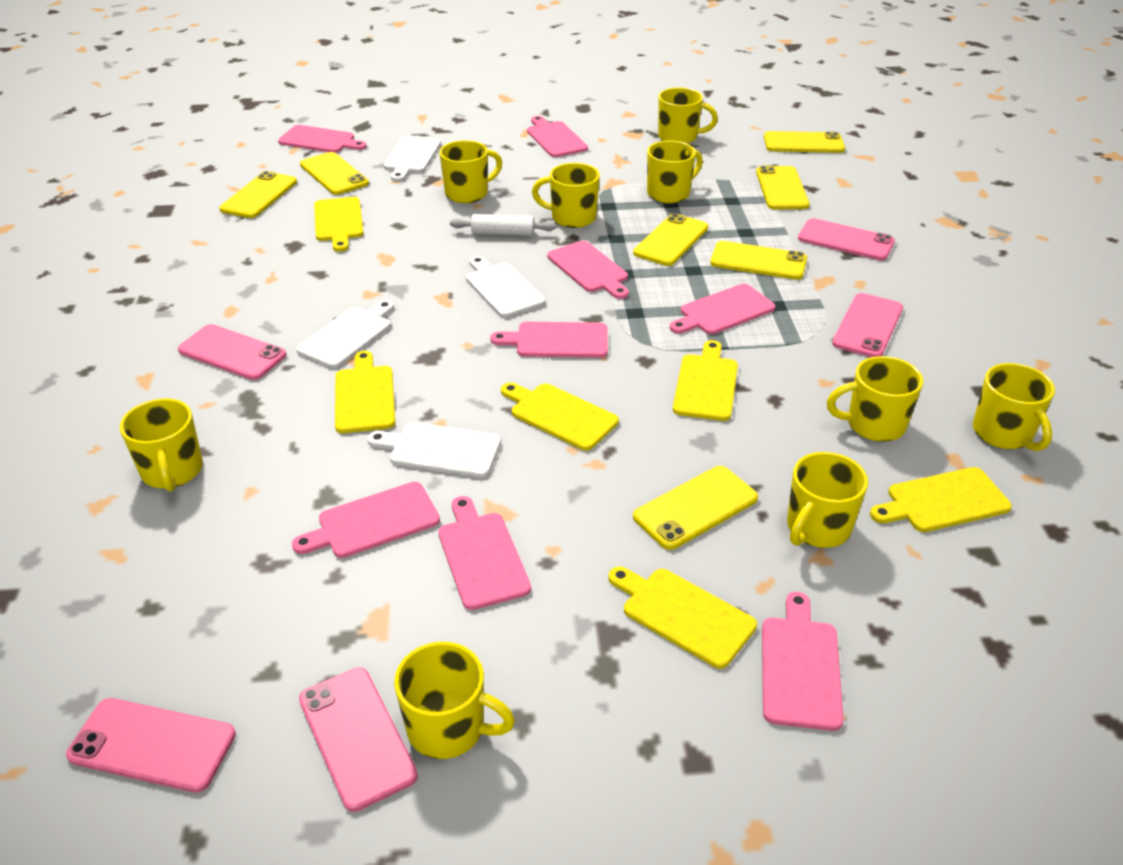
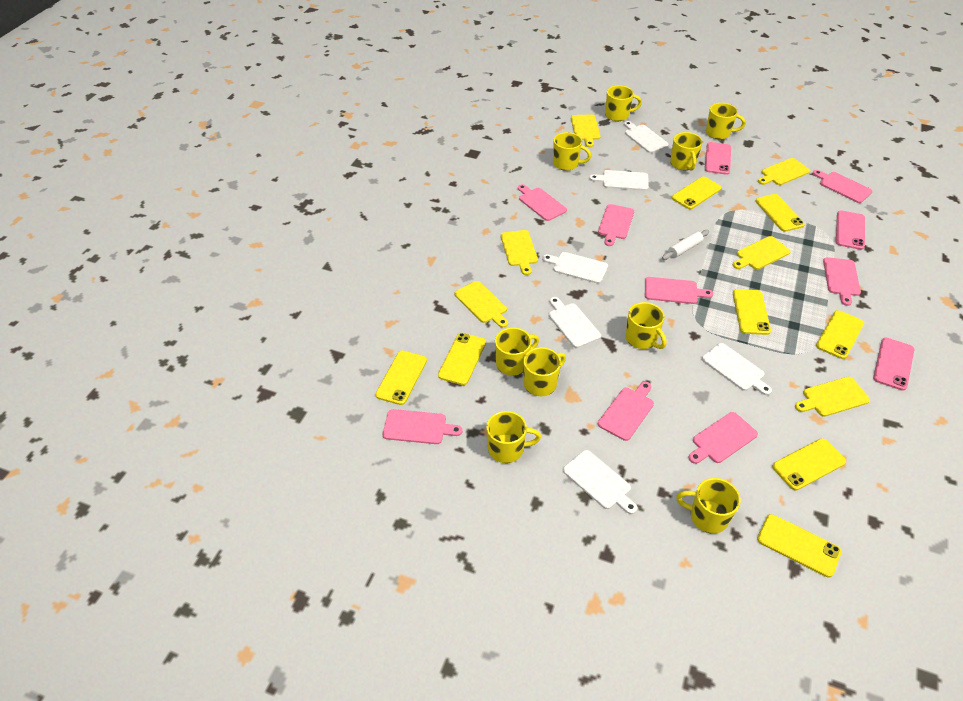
pink phone: 5 -> 3
white cutting board: 4 -> 6
yellow phone: 7 -> 8

